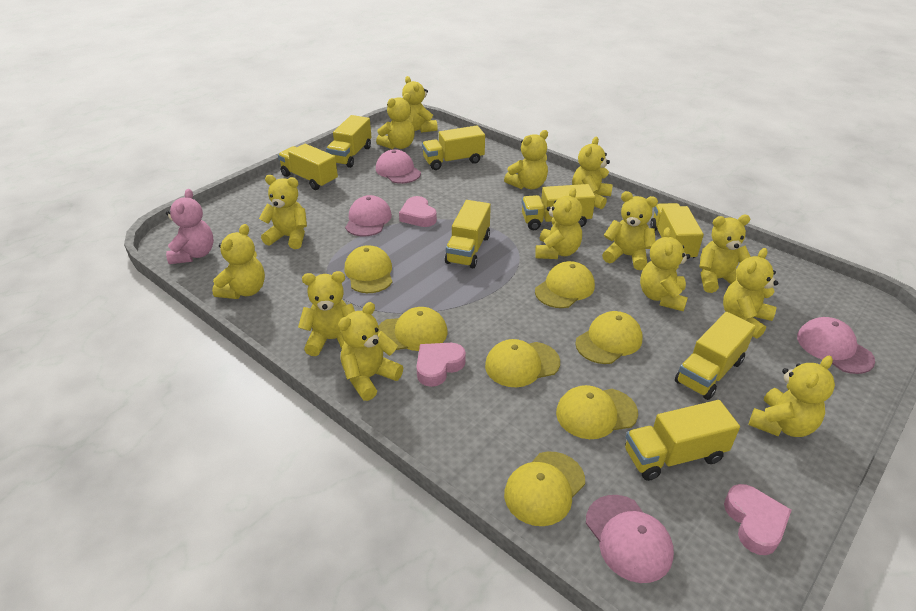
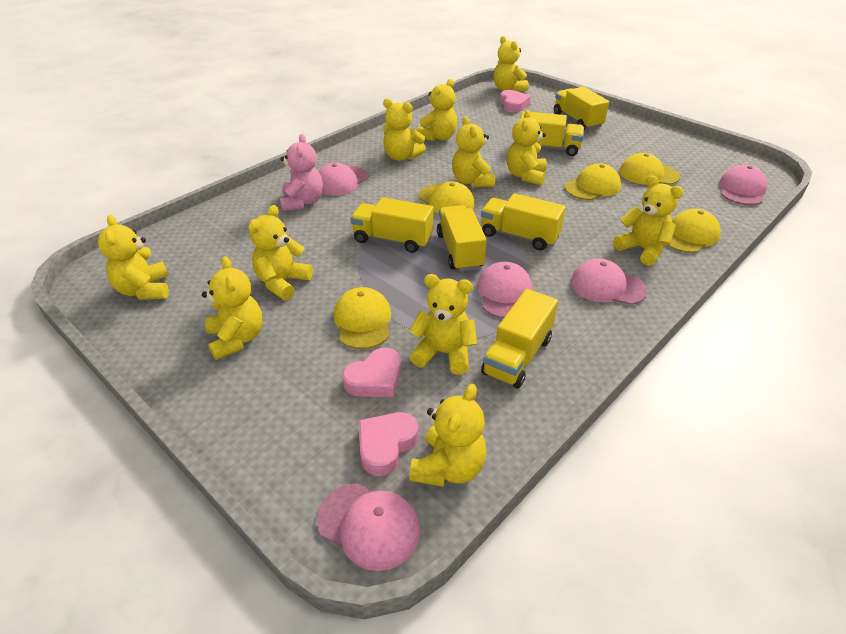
pink cap: 4 -> 5
yellow cap: 7 -> 5
yellow teddy bear: 14 -> 11
yellow truck: 8 -> 6

